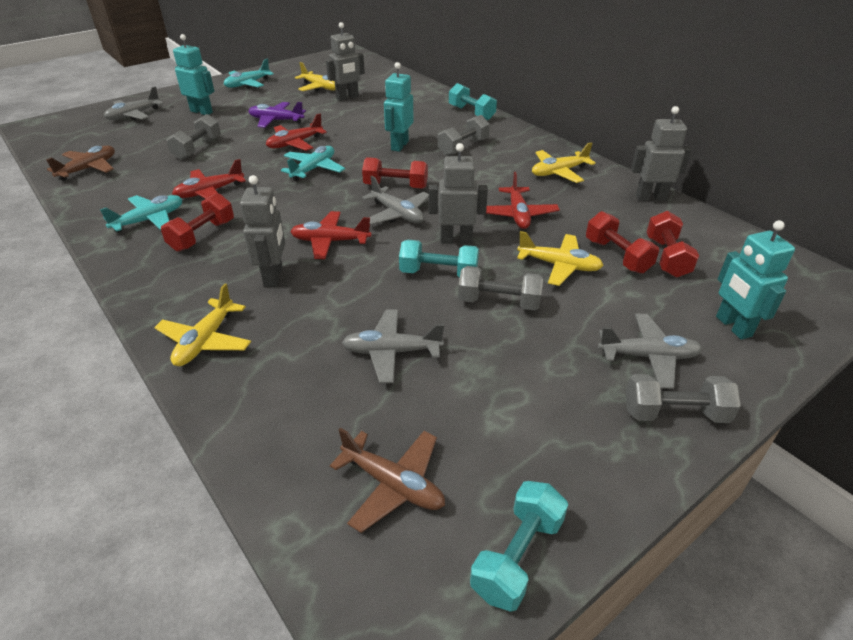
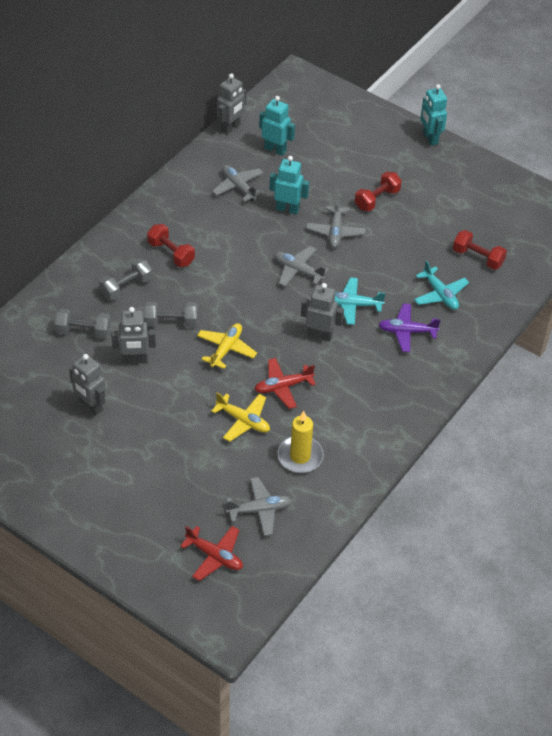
brown plane: 2 -> 0
grey dumbbell: 4 -> 3
red dumbbell: 4 -> 3
red plane: 4 -> 2
turquoise dumbbell: 3 -> 0
turquoise plane: 3 -> 2
yellow candle: 0 -> 1
yellow plane: 4 -> 2

